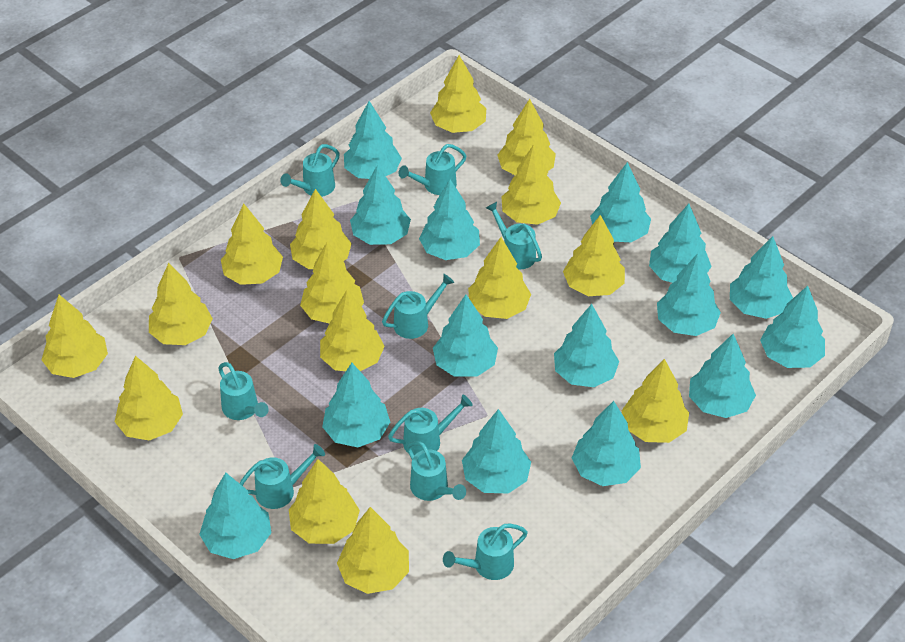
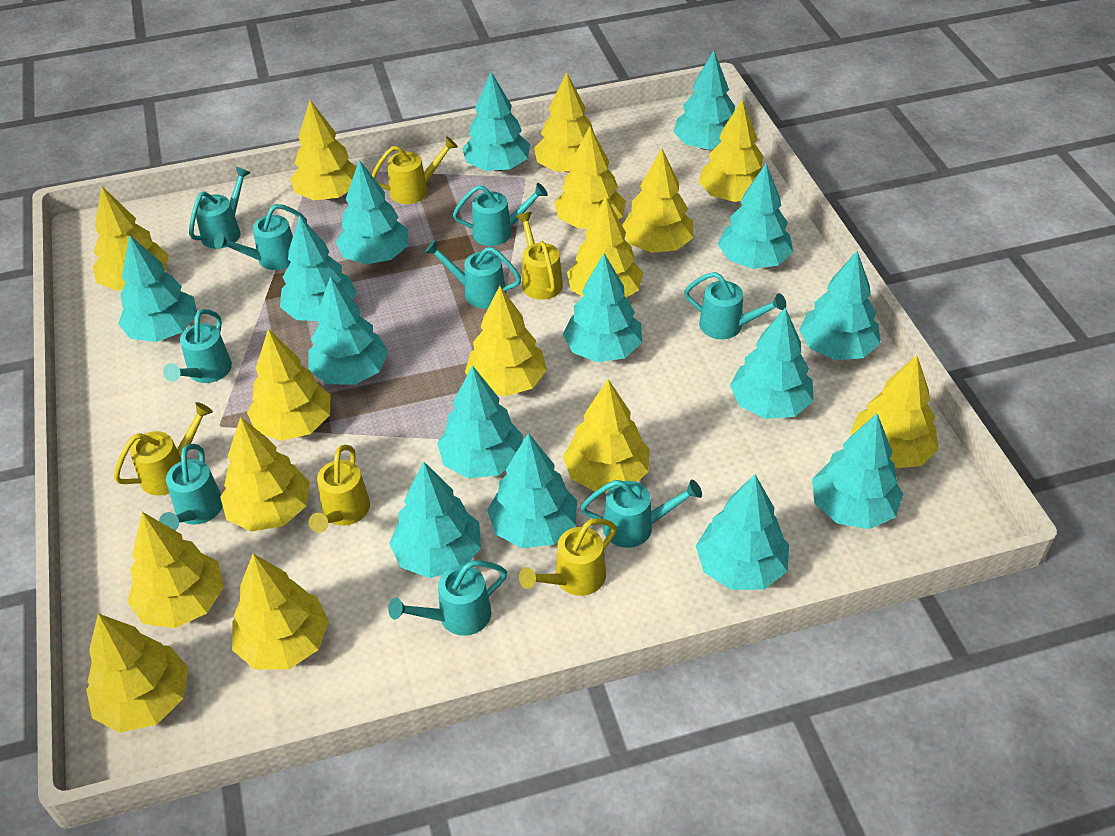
yellow watering can: 0 -> 5

